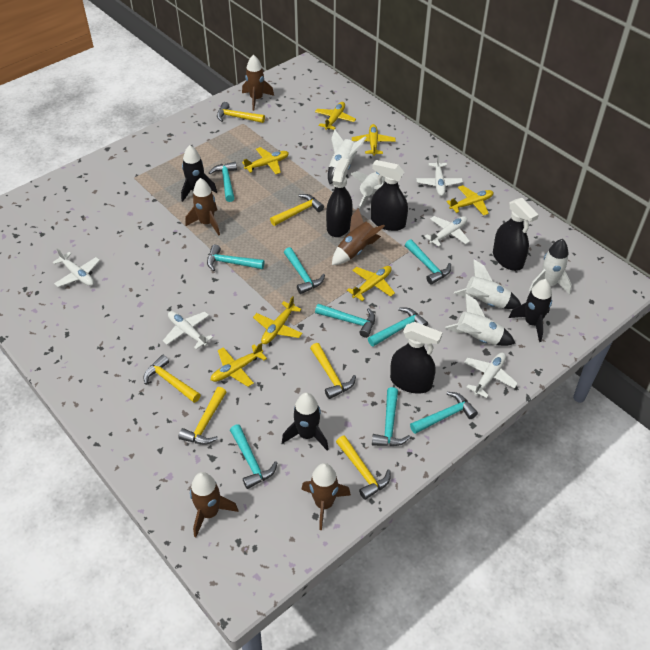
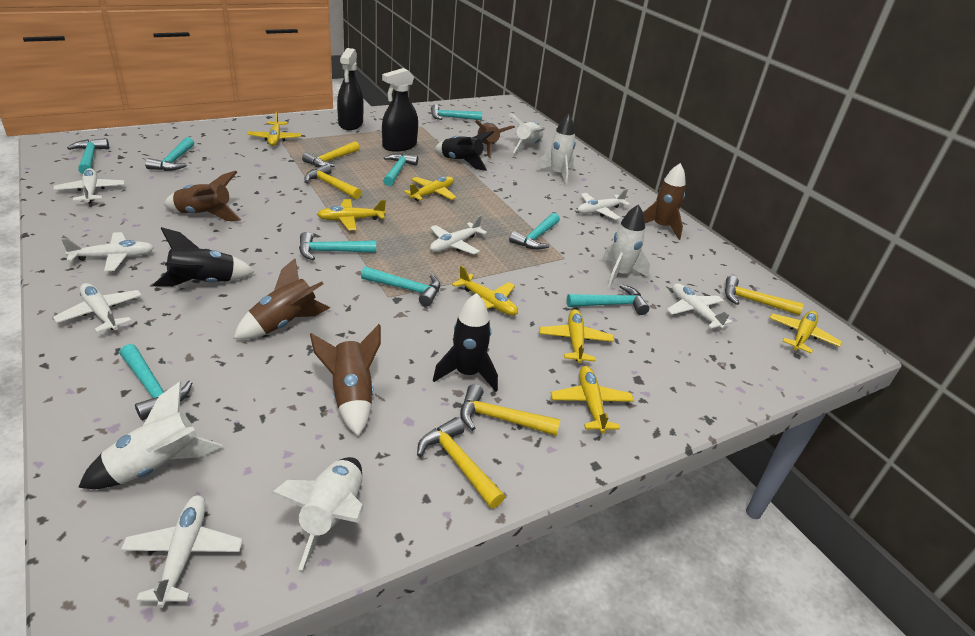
black spray bottle: 4 -> 2
white plane: 5 -> 7
yellow hammer: 6 -> 5

